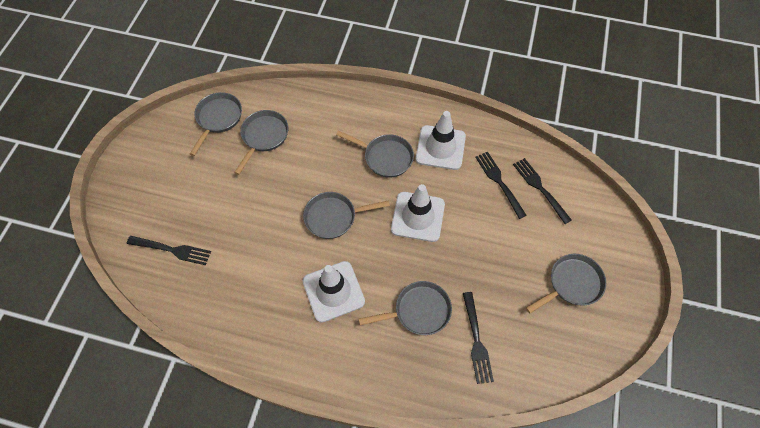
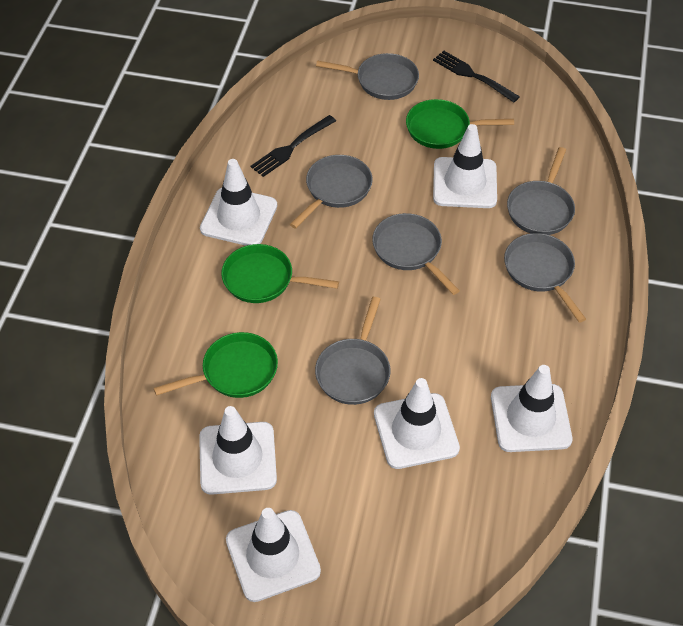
black fork: 4 -> 2
green pan: 0 -> 3
white traffic cone: 3 -> 6

